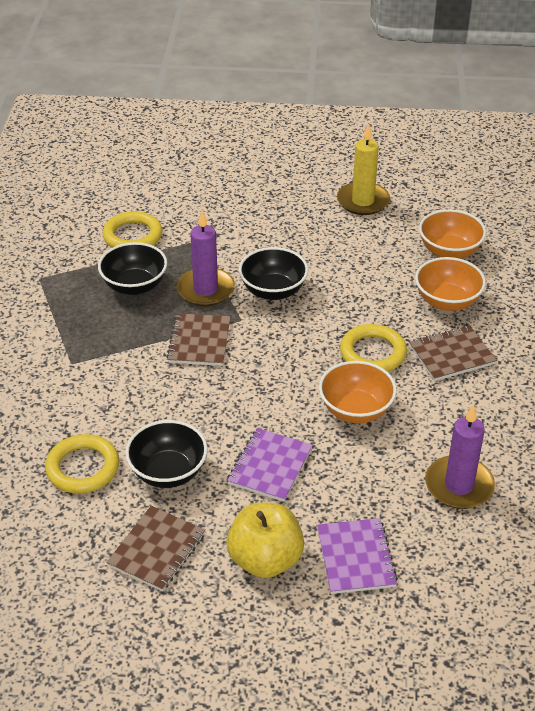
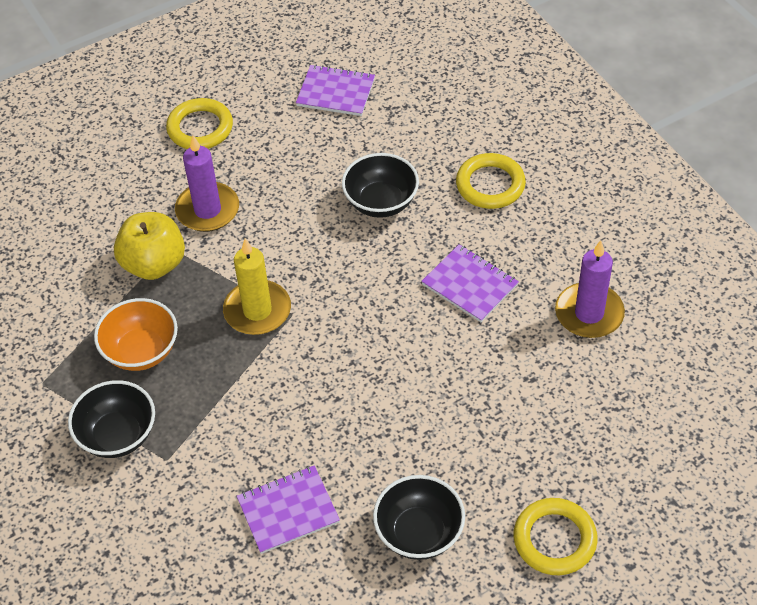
brown notebook: 3 -> 0
orange bowl: 3 -> 1
purple notebook: 2 -> 3

